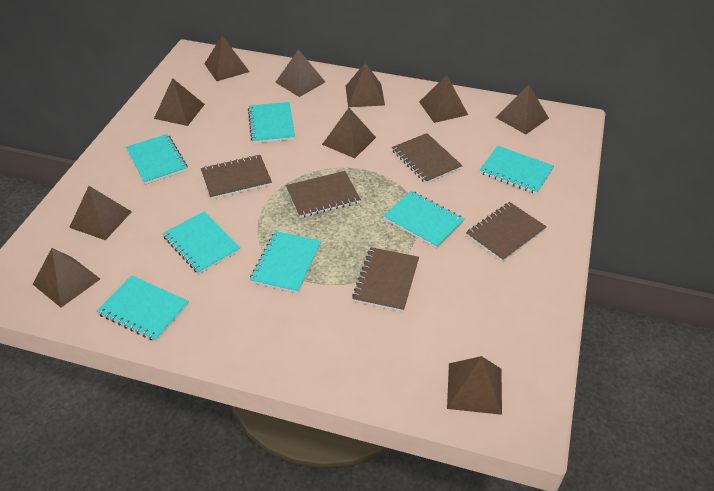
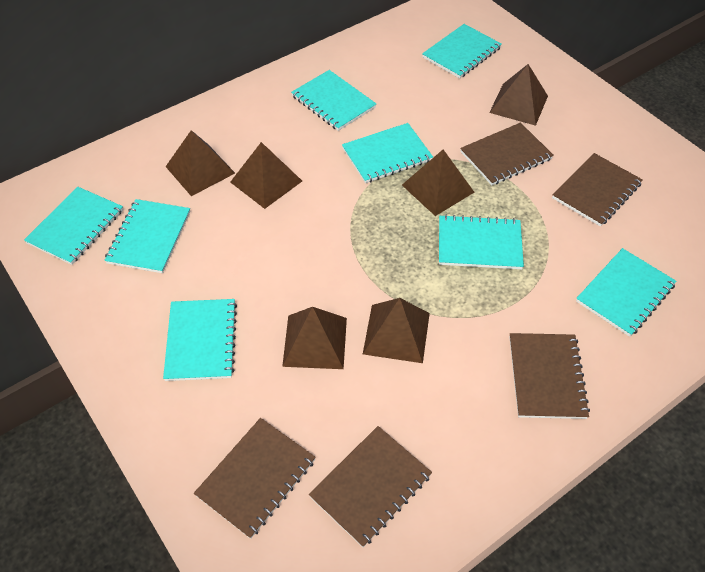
brown pyramid: 10 -> 6
turquoise notebook: 7 -> 8

